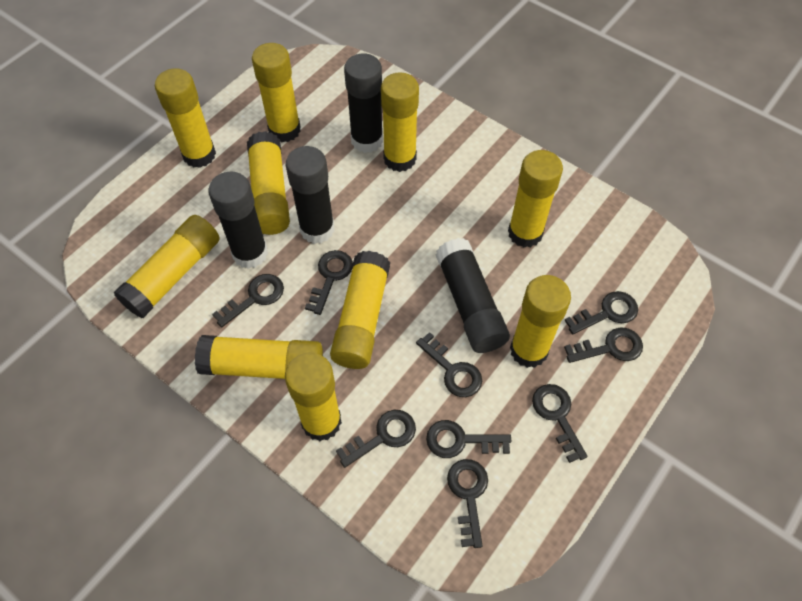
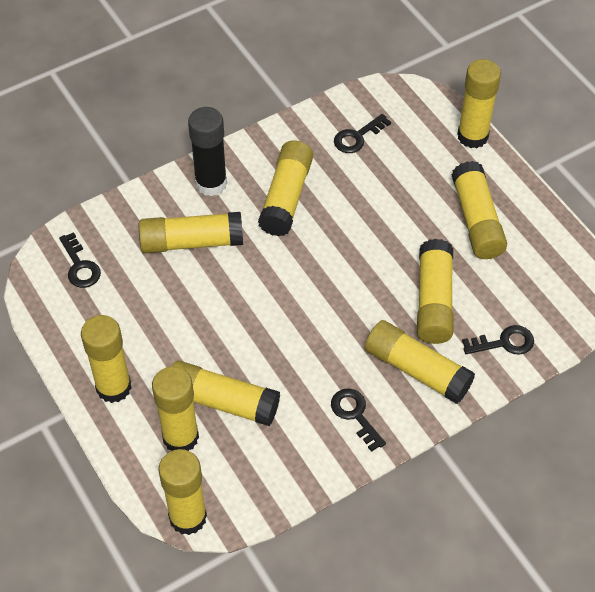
black glue stick: 4 -> 1
black key: 9 -> 4

